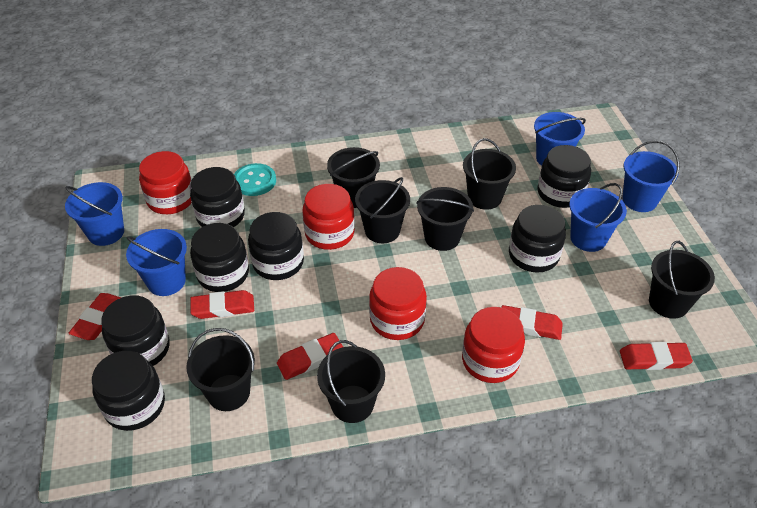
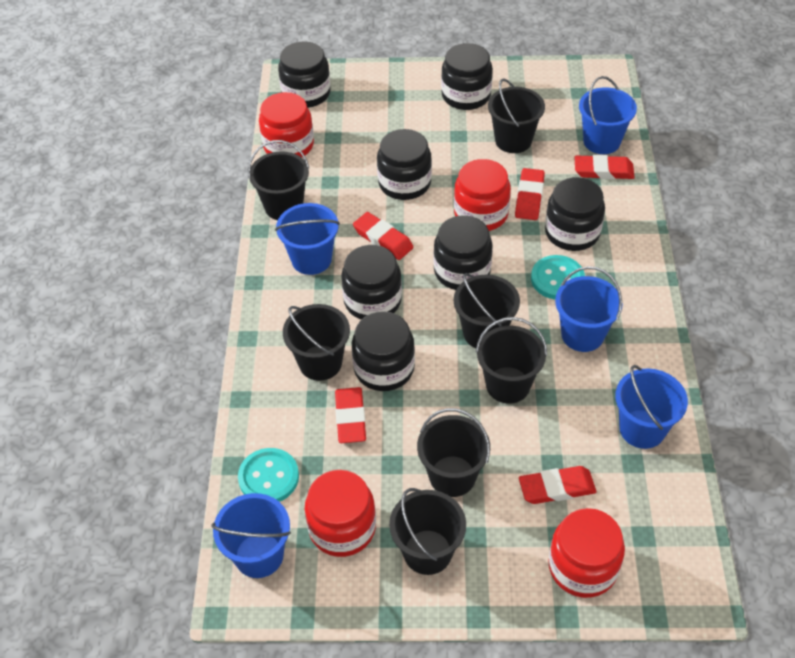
turquoise button: 1 -> 2

